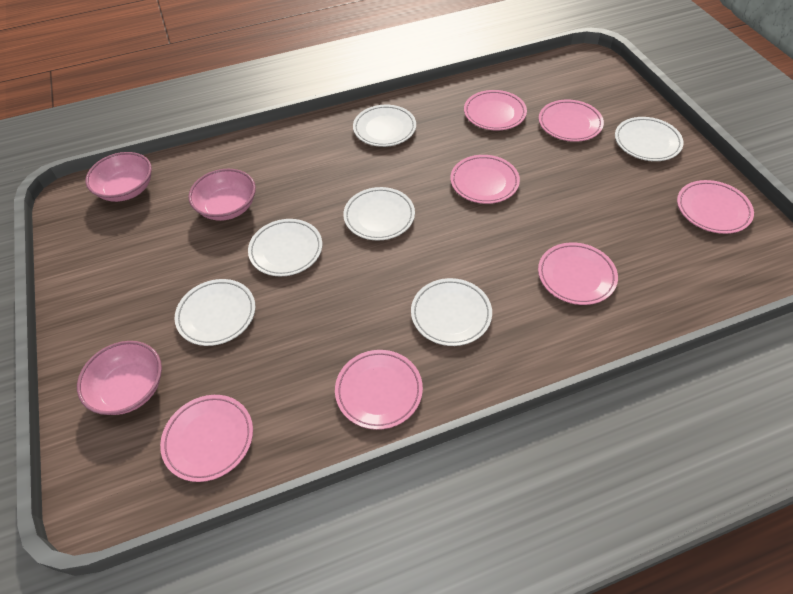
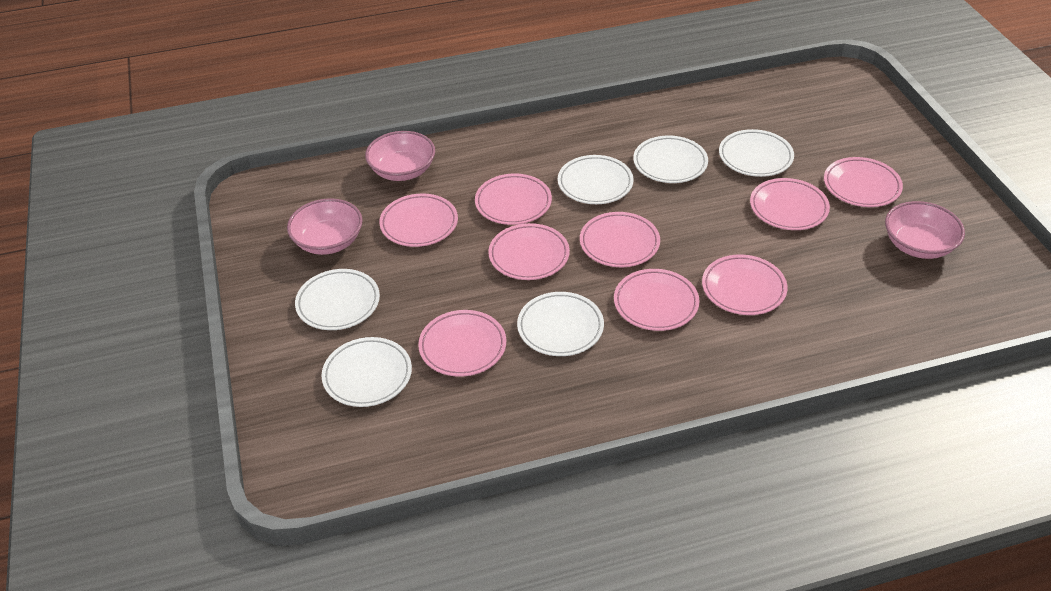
pink plate: 7 -> 9

